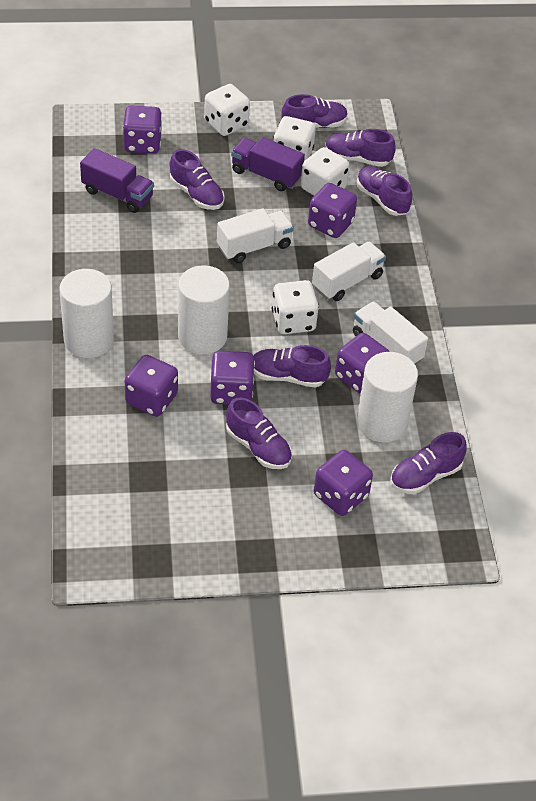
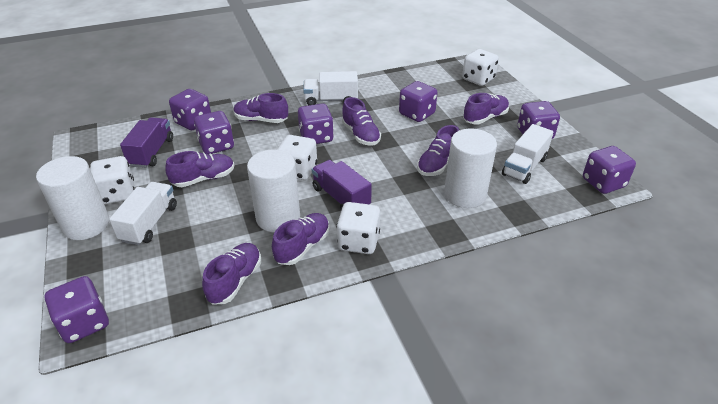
purple dice: 6 -> 7

